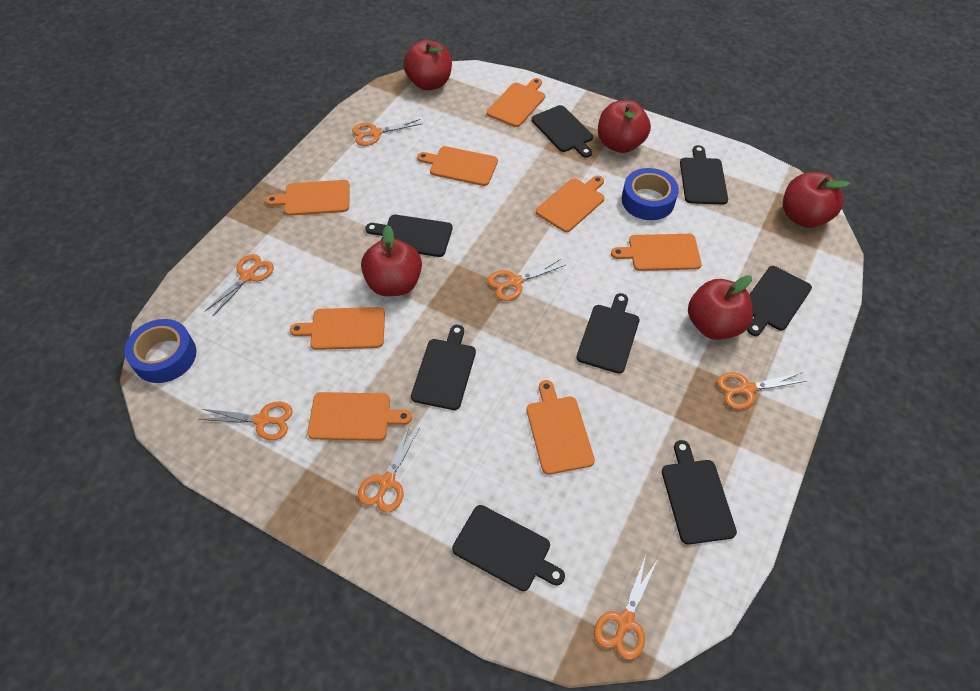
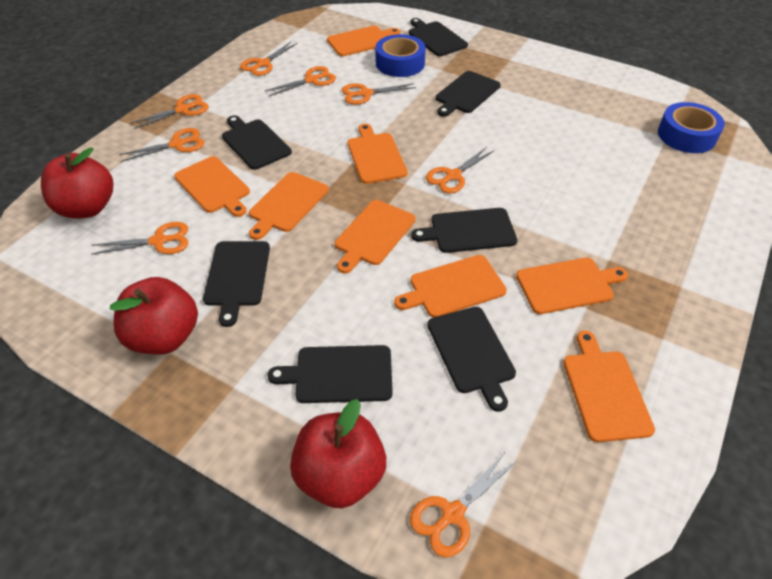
black cutting board: 8 -> 7
orange scissors: 7 -> 8
red apple: 5 -> 3

